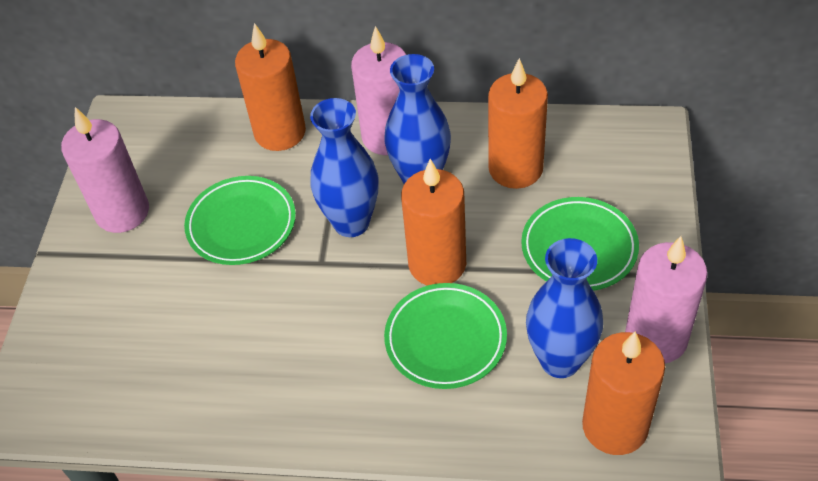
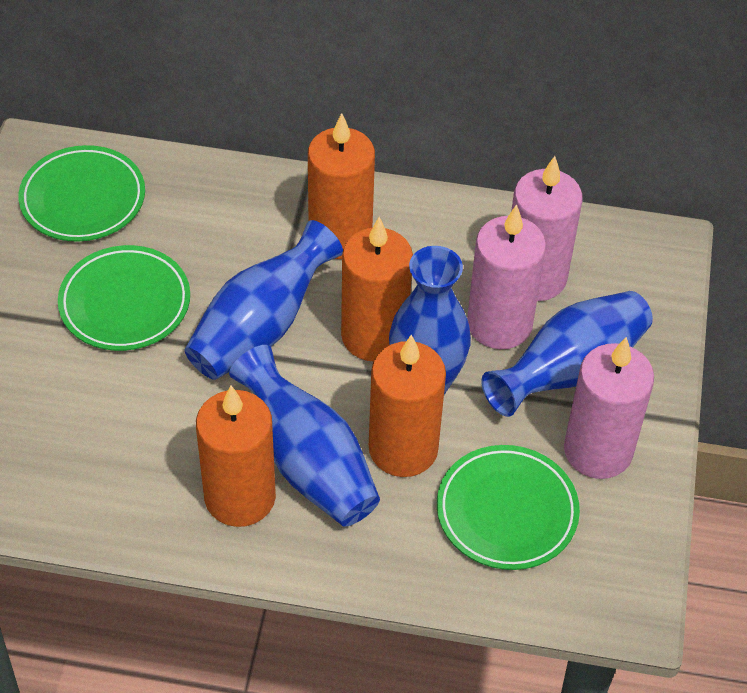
blue vase: 3 -> 4

